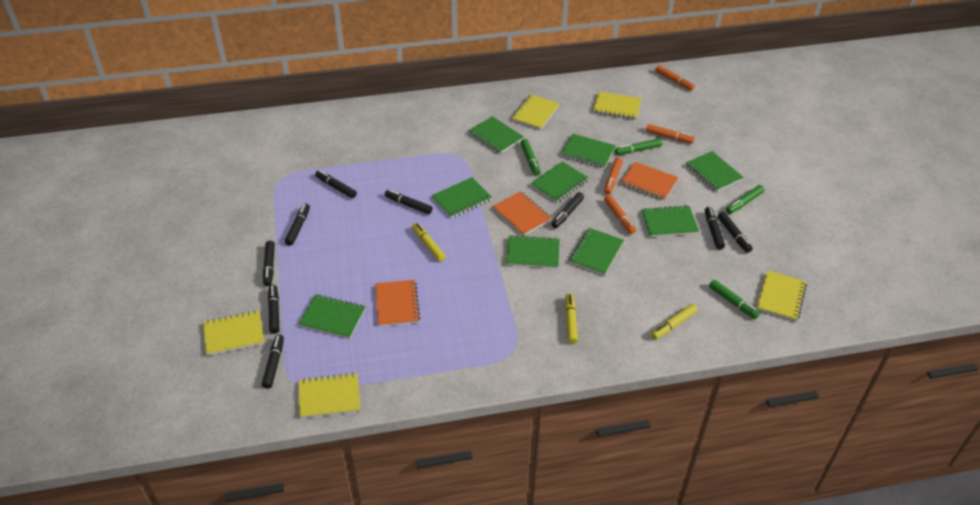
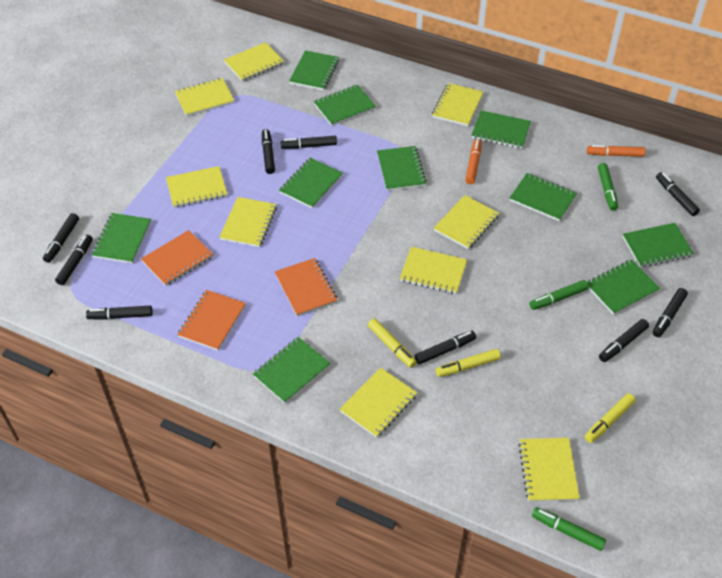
green marker: 4 -> 3
green notebook: 9 -> 10
orange marker: 4 -> 2
yellow notebook: 5 -> 9

